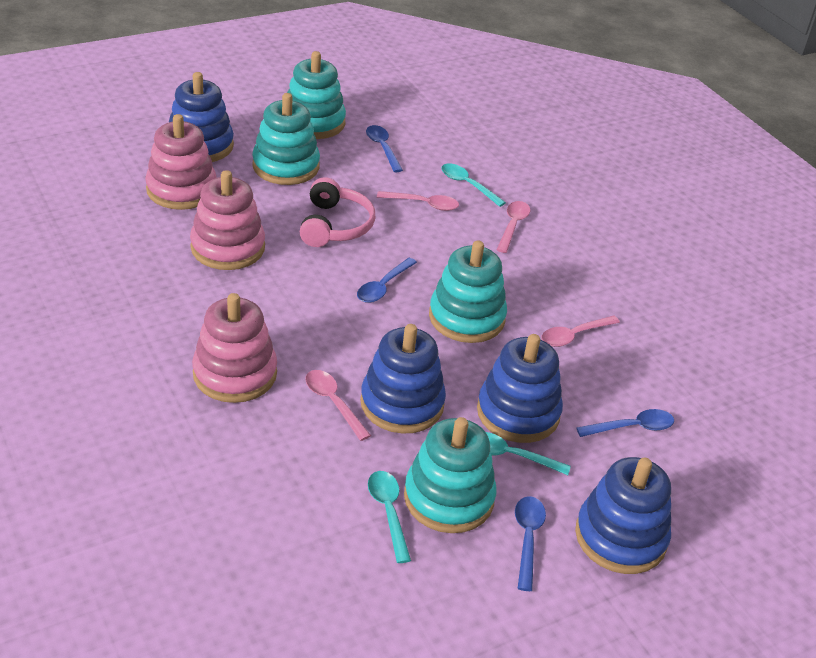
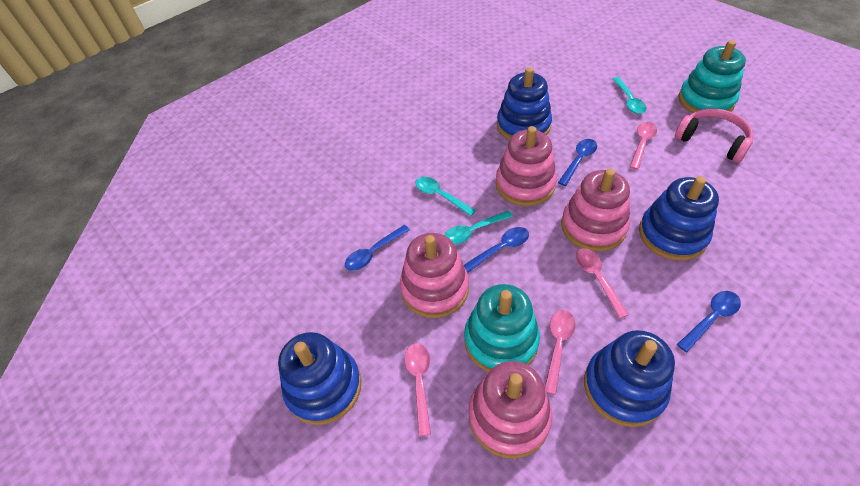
pink stacking toy: 3 -> 4
turquoise stacking toy: 4 -> 2

